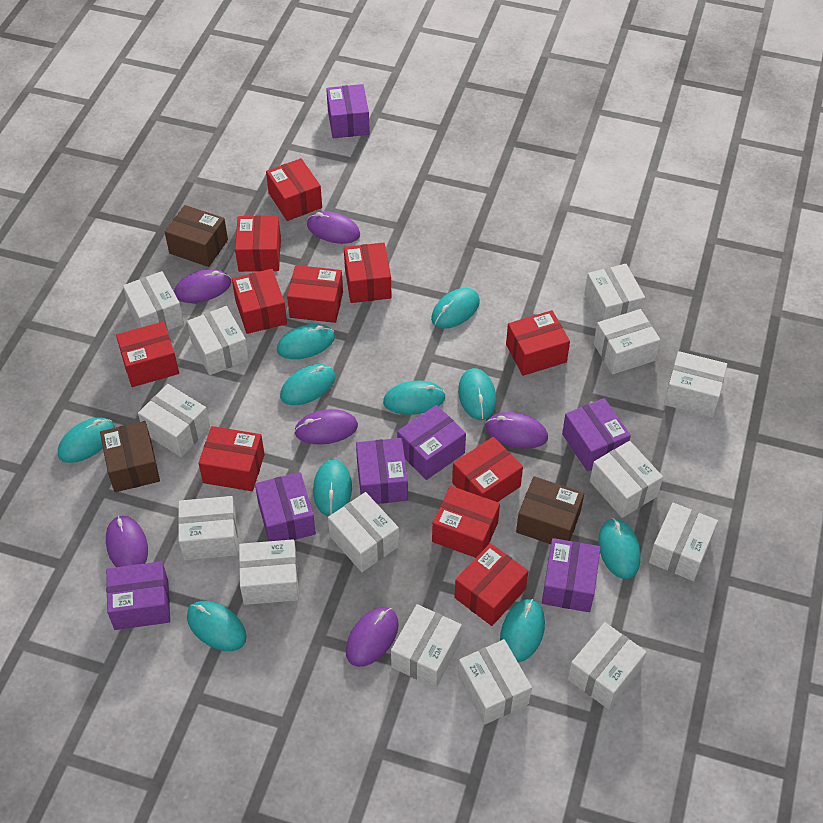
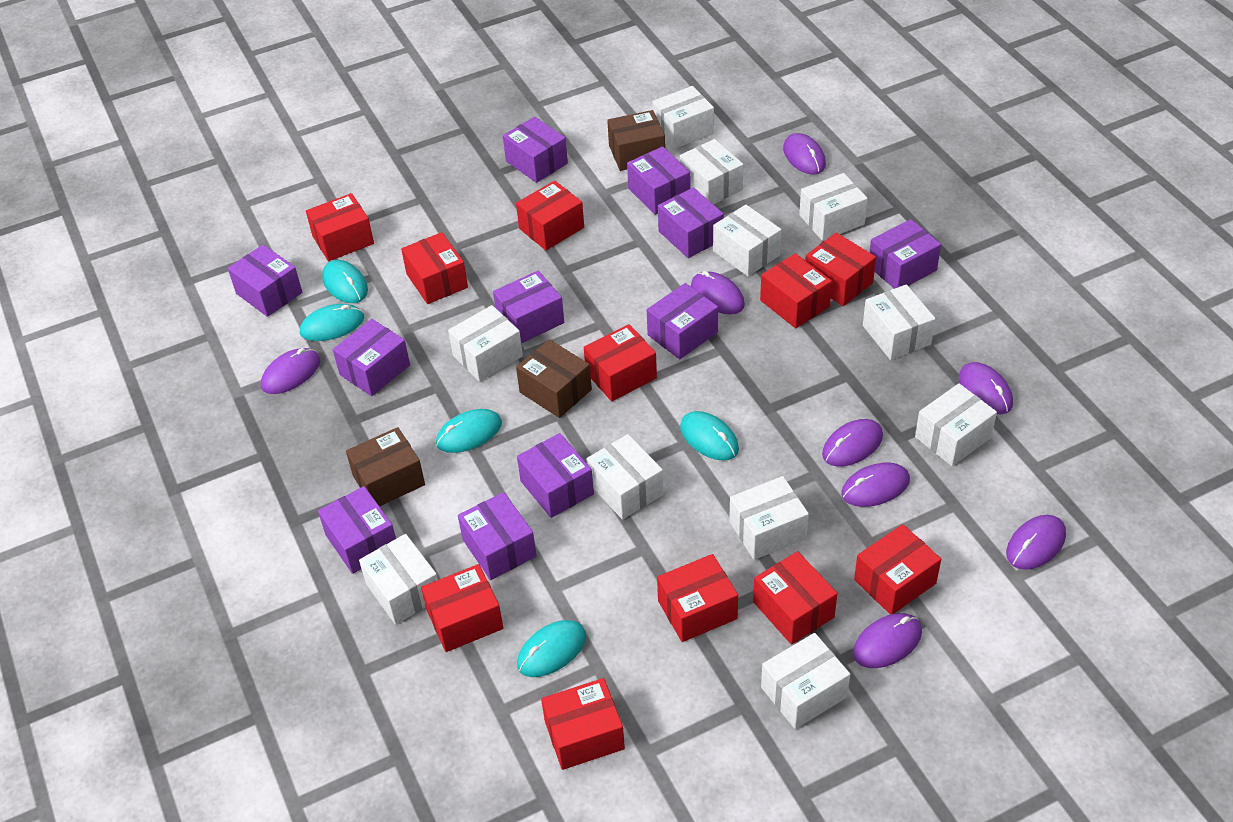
purple box: 7 -> 11
purple mouse: 6 -> 8
turquoise mouse: 10 -> 5
white box: 14 -> 11

